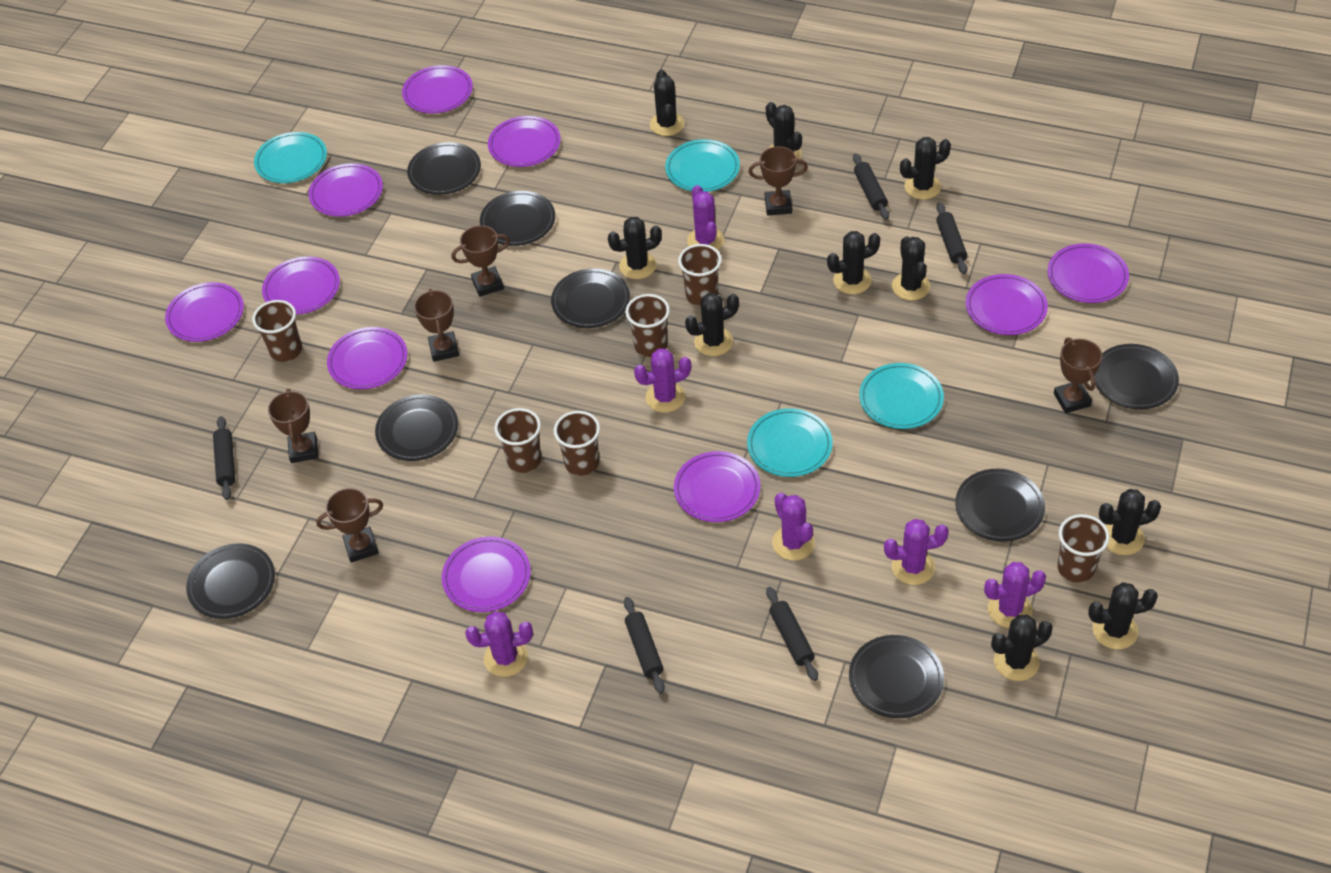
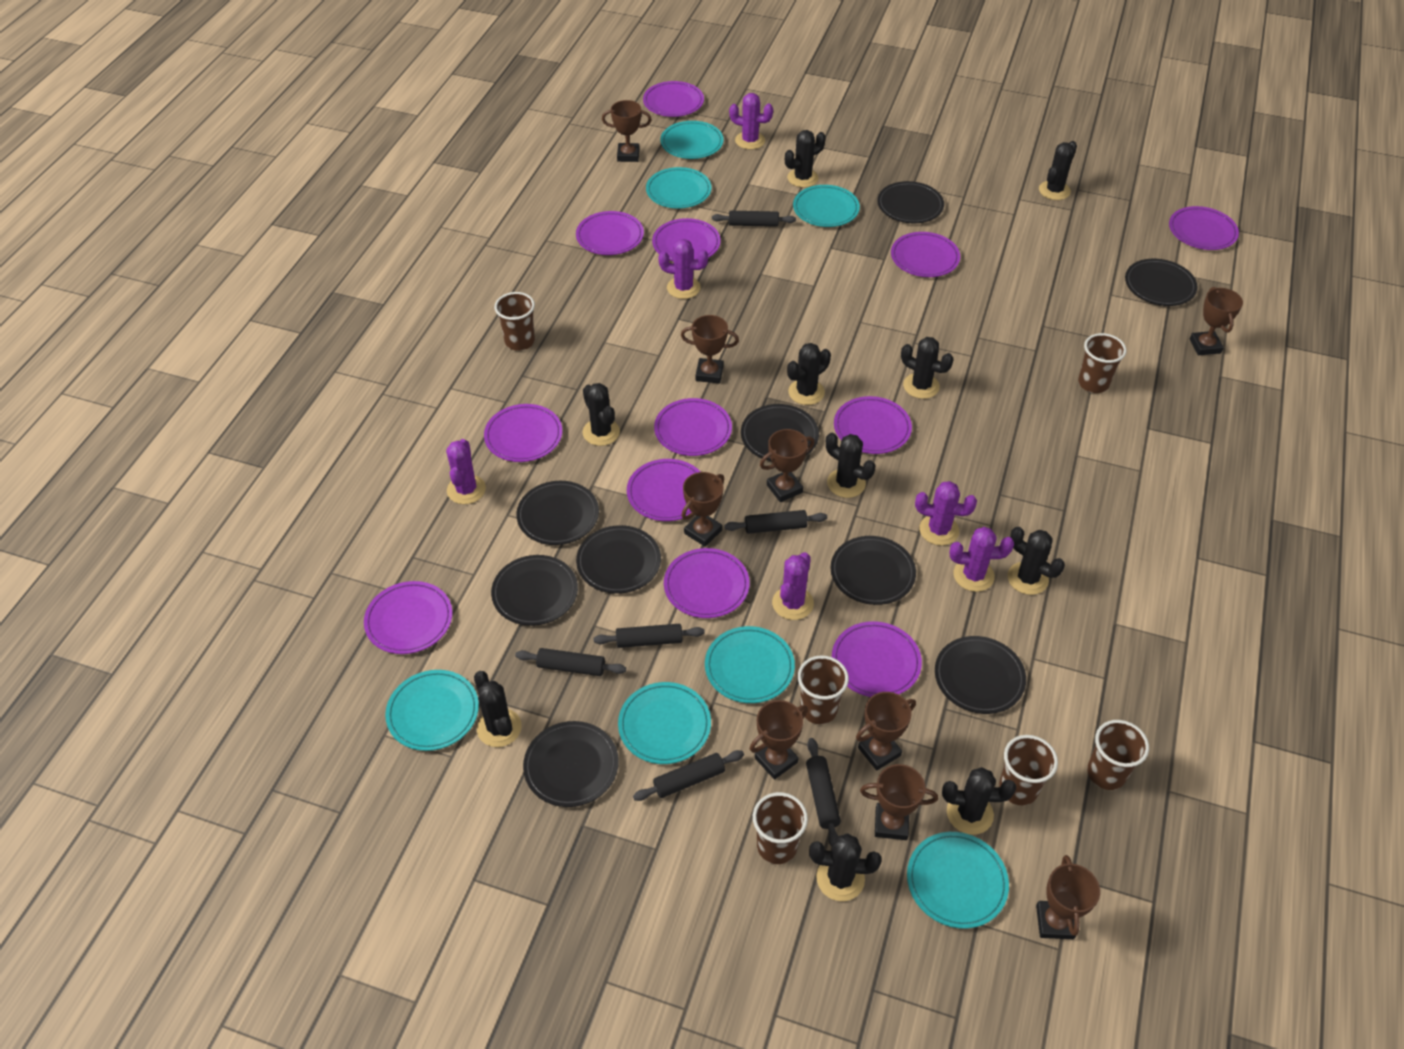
black plate: 8 -> 9
black rolling pin: 5 -> 6
brown trophy: 6 -> 9
purple plate: 10 -> 12
turquoise plate: 4 -> 7

